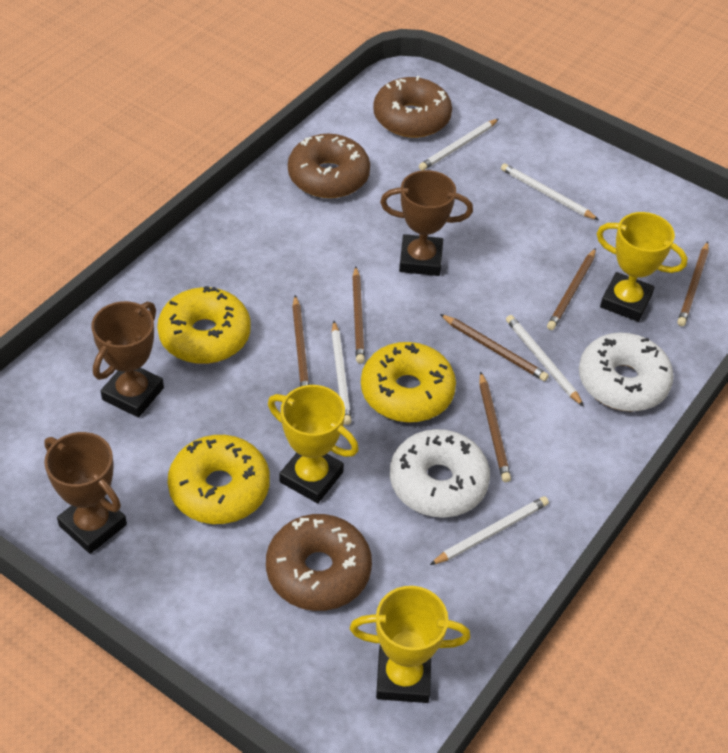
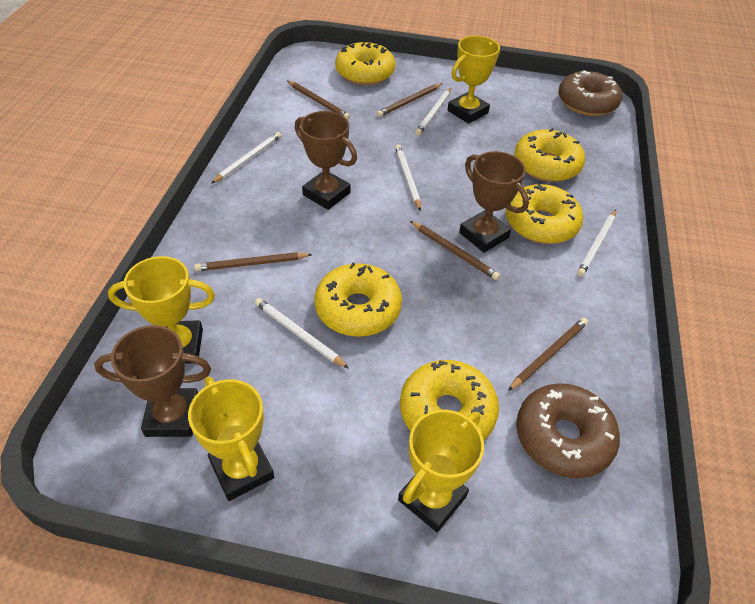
brown donut: 3 -> 2
brown pencil: 6 -> 5
white donut: 2 -> 0
yellow donut: 3 -> 5
yellow trophy: 3 -> 4

